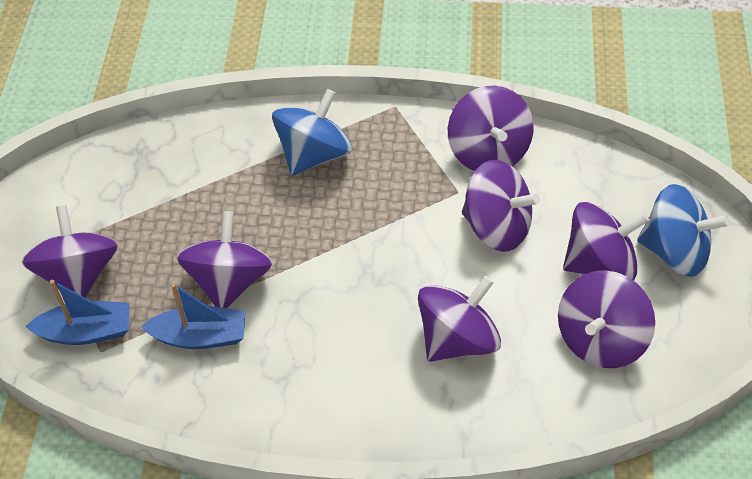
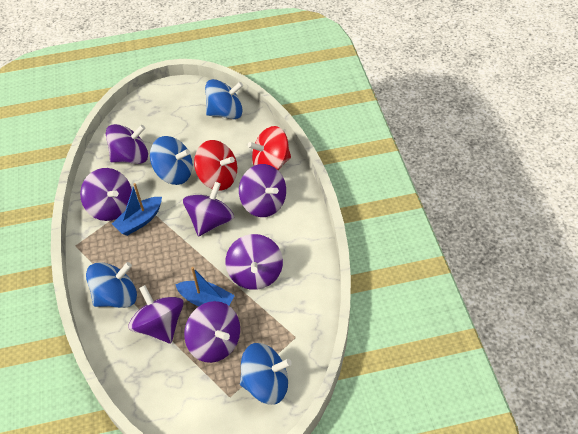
blue spinning top: 2 -> 4
red spinning top: 0 -> 2

